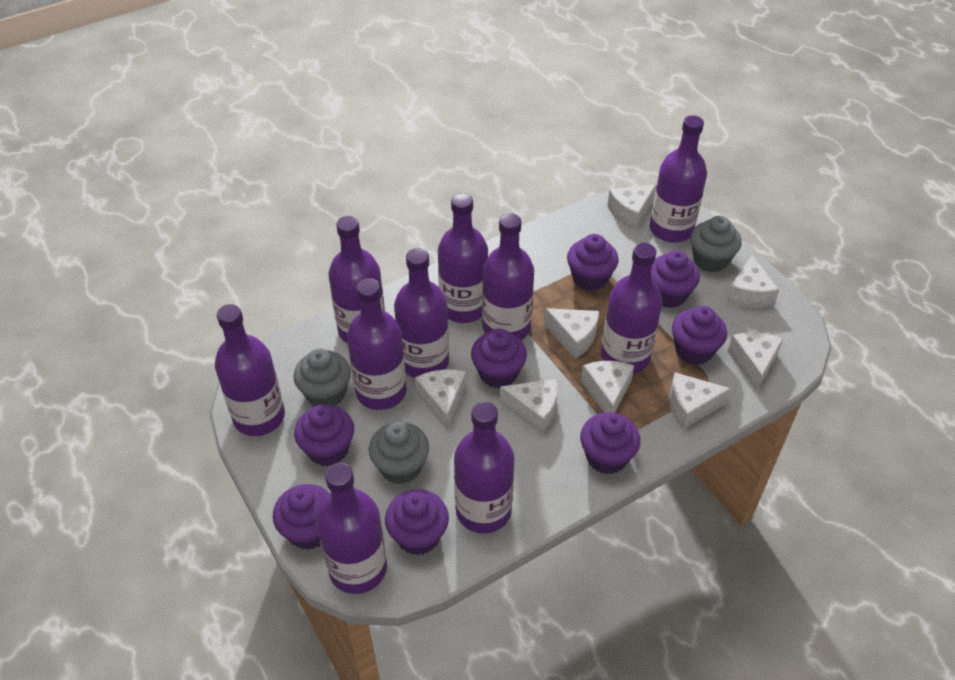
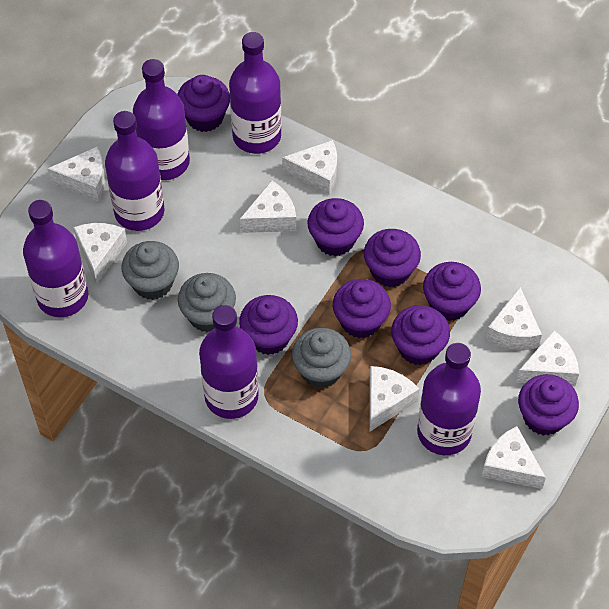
purple bottle: 10 -> 6

